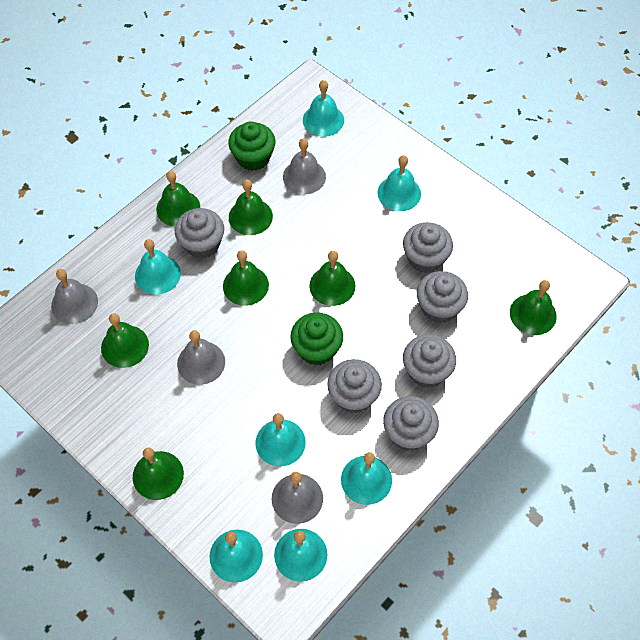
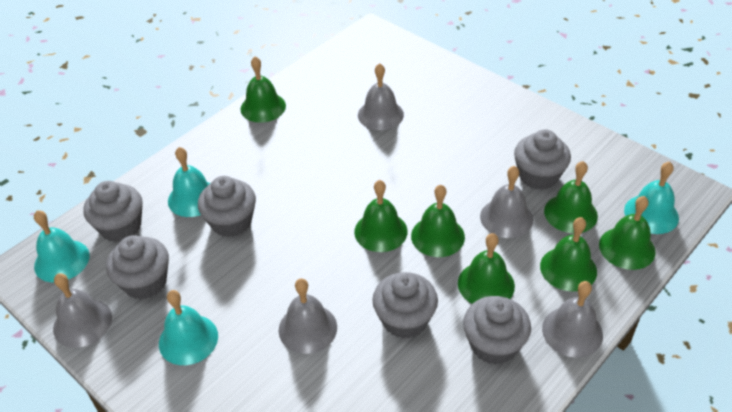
green cupcake: 2 -> 0
grey bell: 4 -> 5
turquoise bell: 7 -> 4

